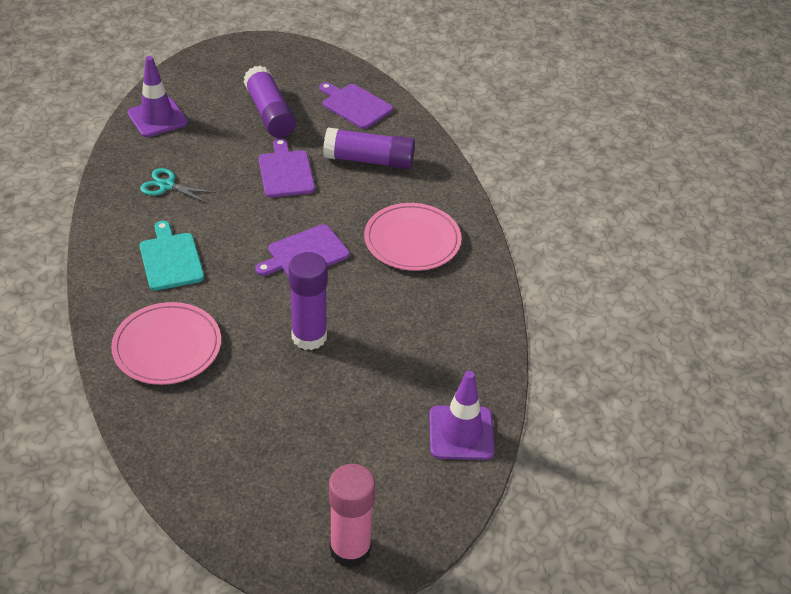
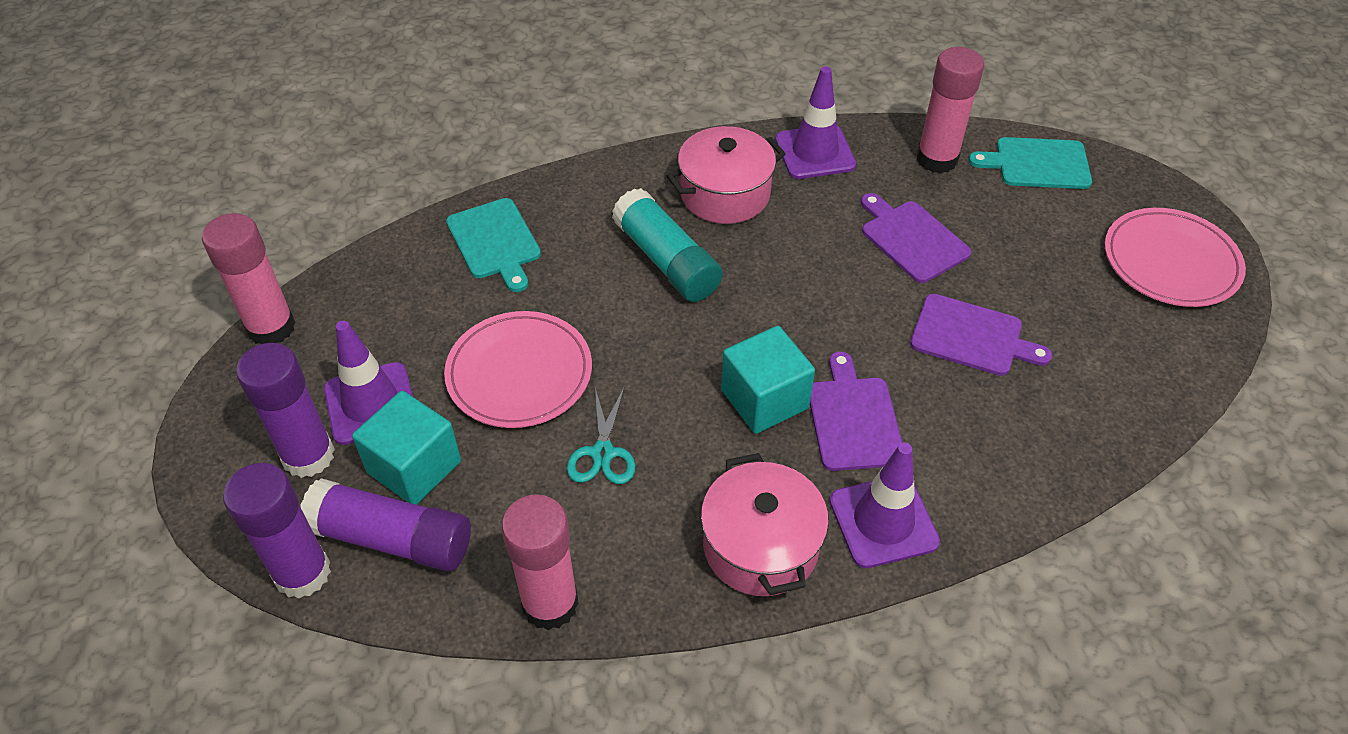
pink glue stick: 1 -> 3
pink pot: 0 -> 2
purple traffic cone: 2 -> 3
turquoise cube: 0 -> 2
turquoise cutting board: 1 -> 2
turquoise glue stick: 0 -> 1

